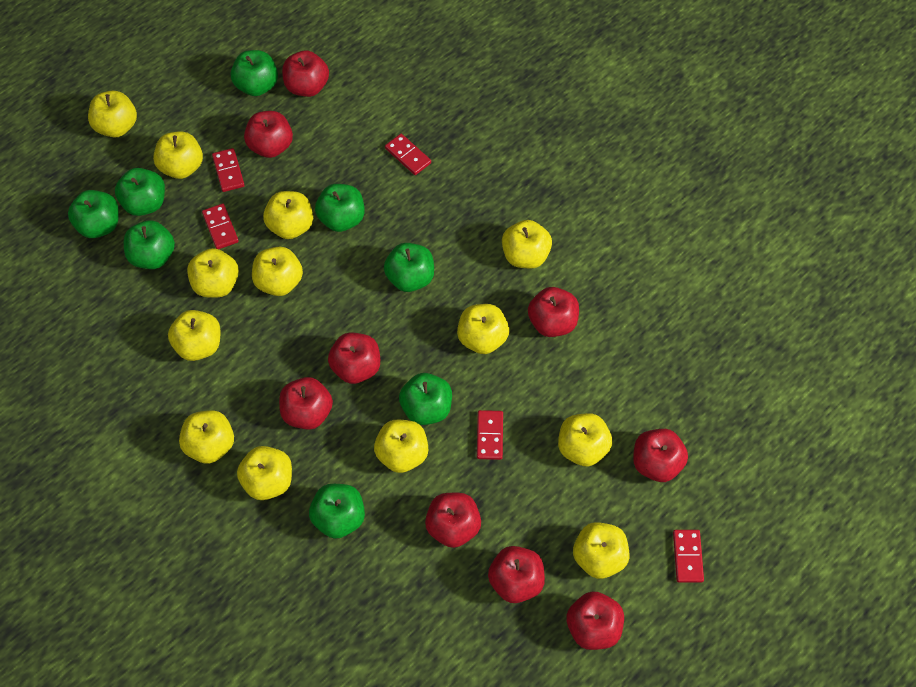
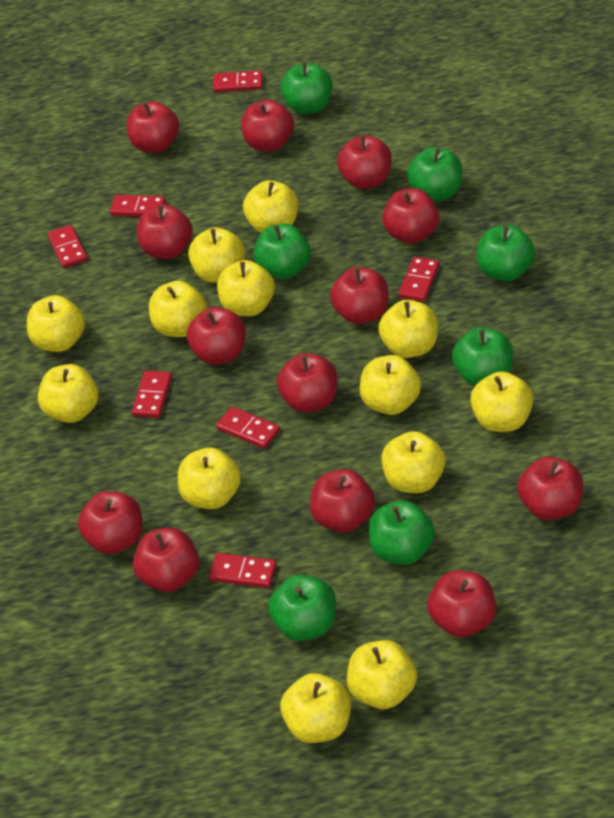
green apple: 8 -> 7
red apple: 9 -> 13
red domino: 5 -> 7

